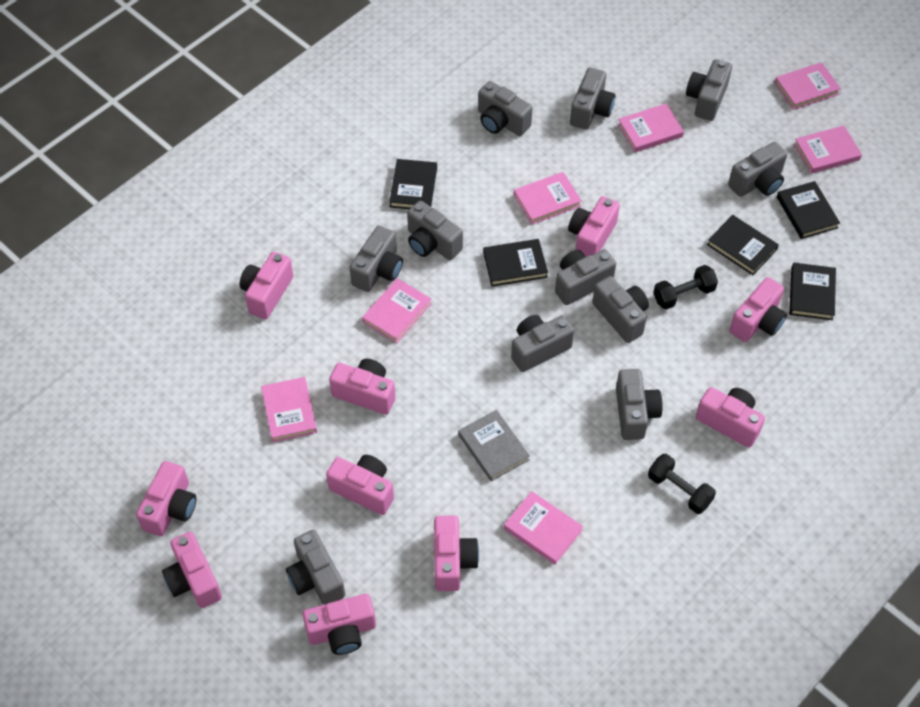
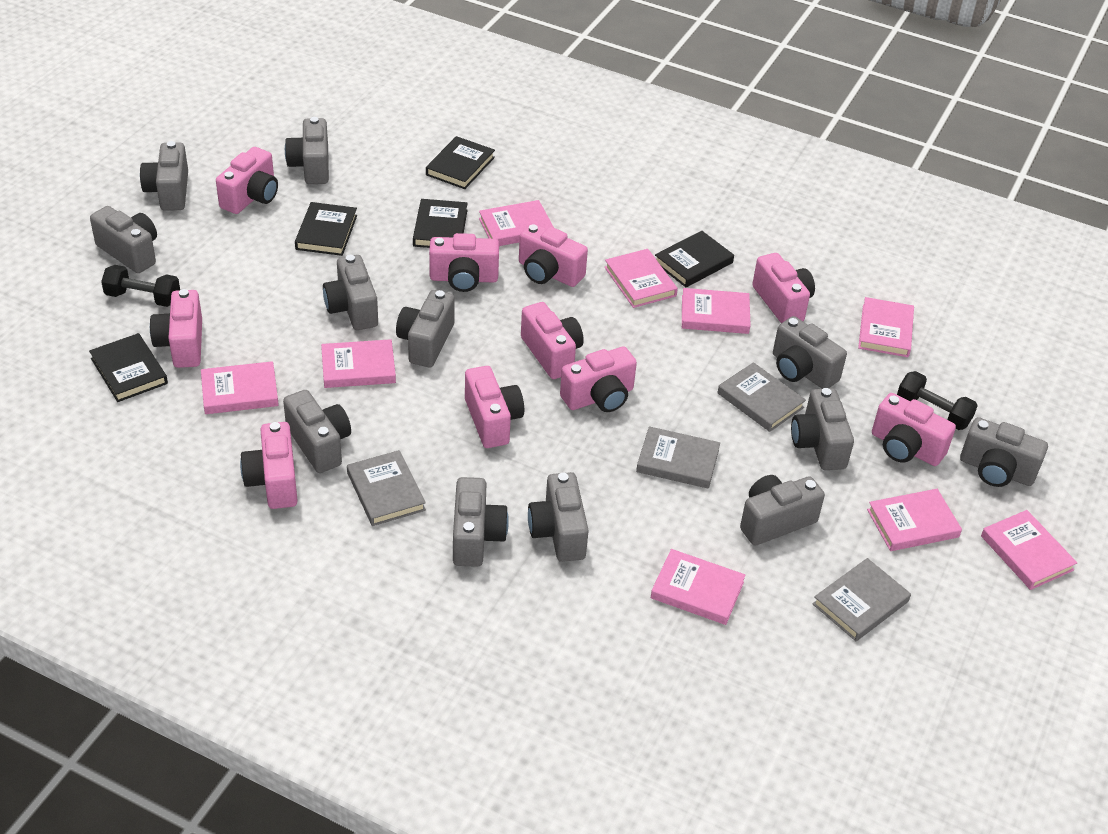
grey book: 1 -> 4
grey camera: 11 -> 12
pink book: 7 -> 9

